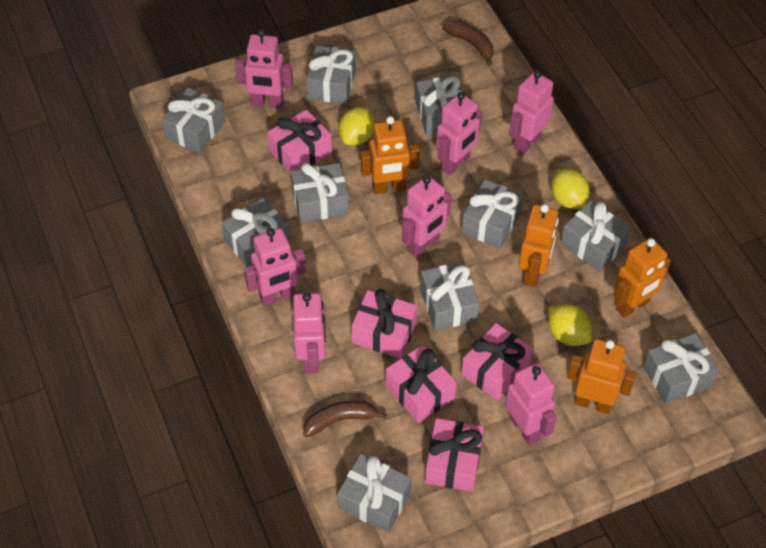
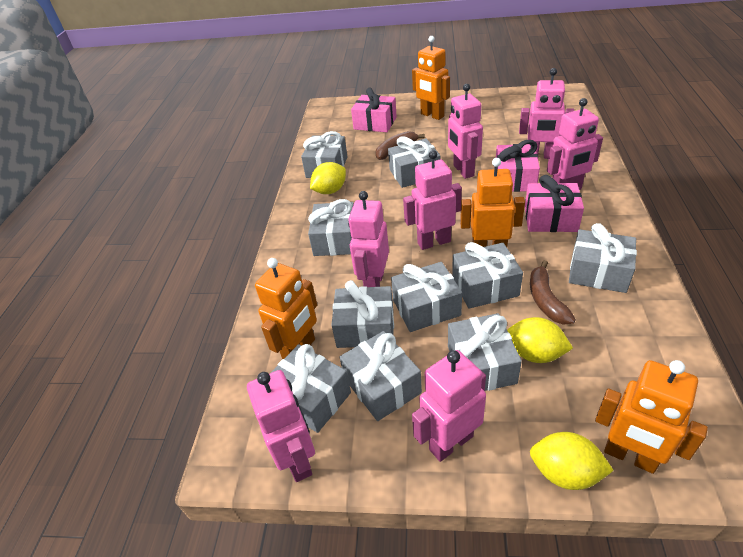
pink gift: 5 -> 3

